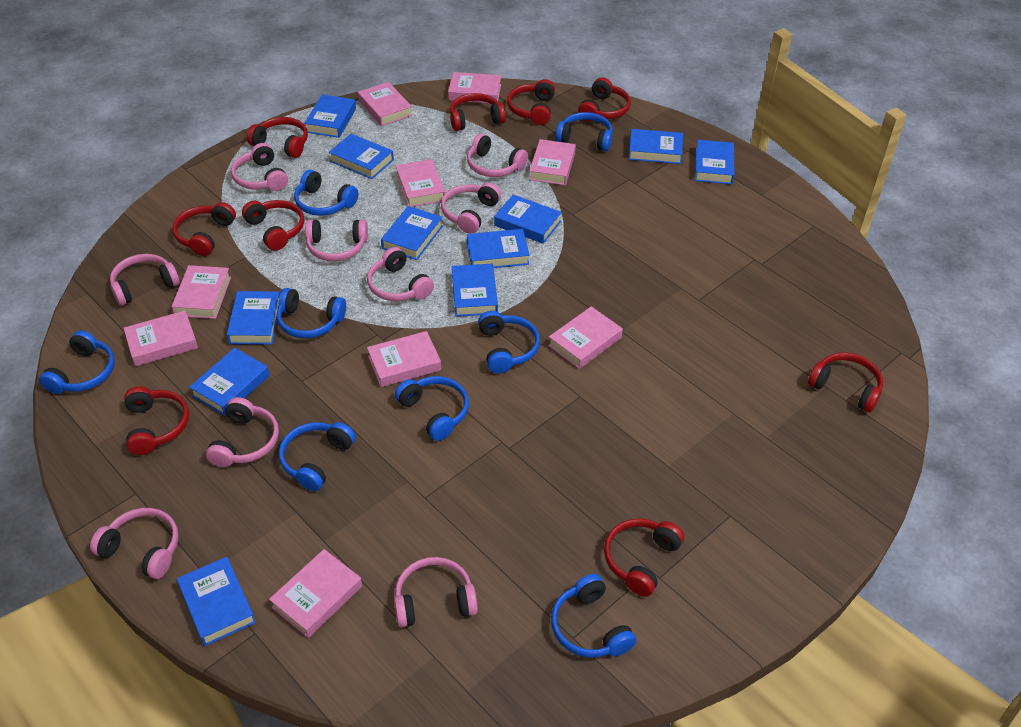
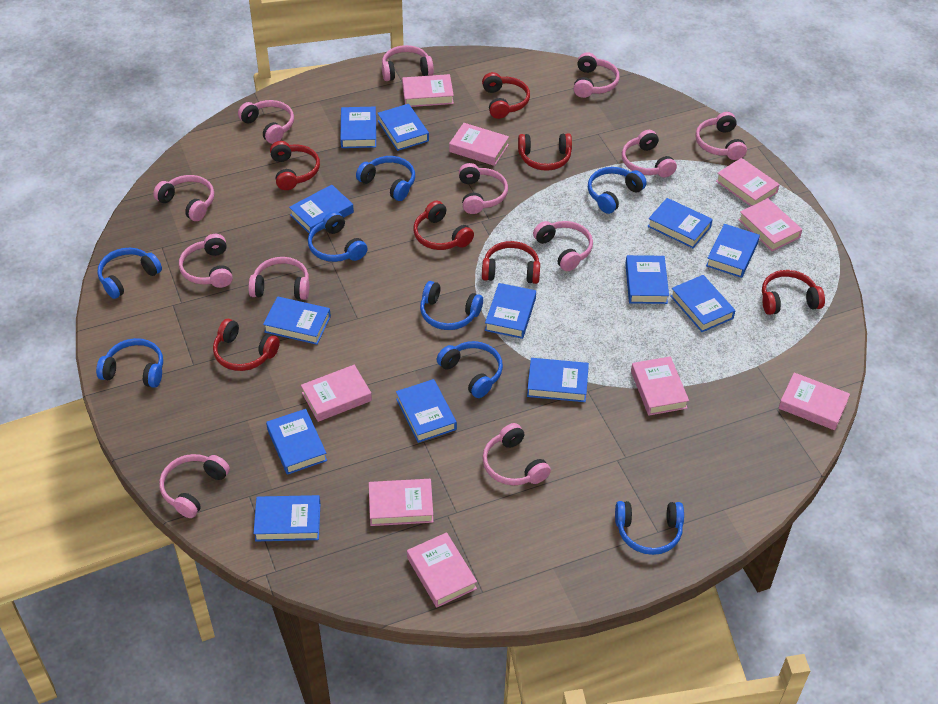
blue book: 11 -> 13
pink headphones: 9 -> 12
red headphones: 9 -> 7

